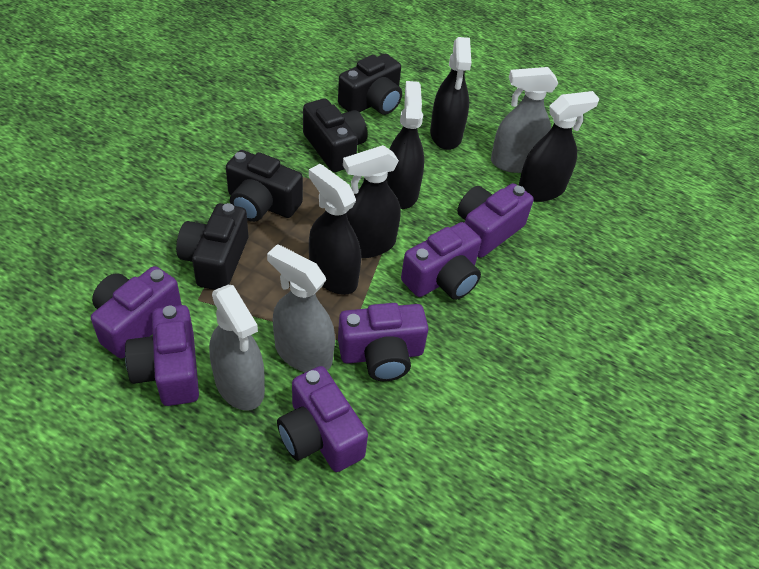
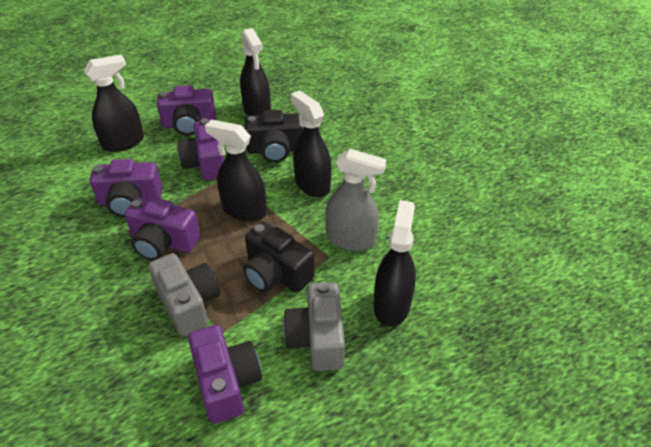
black camera: 4 -> 2
grey camera: 0 -> 2
grey spray bottle: 3 -> 1
purple camera: 6 -> 5

